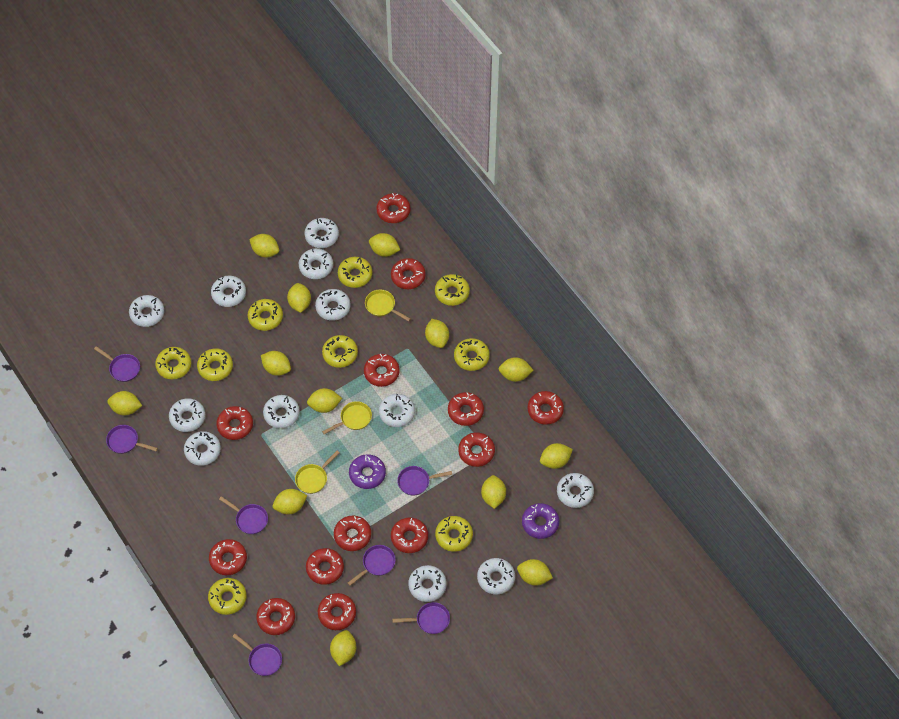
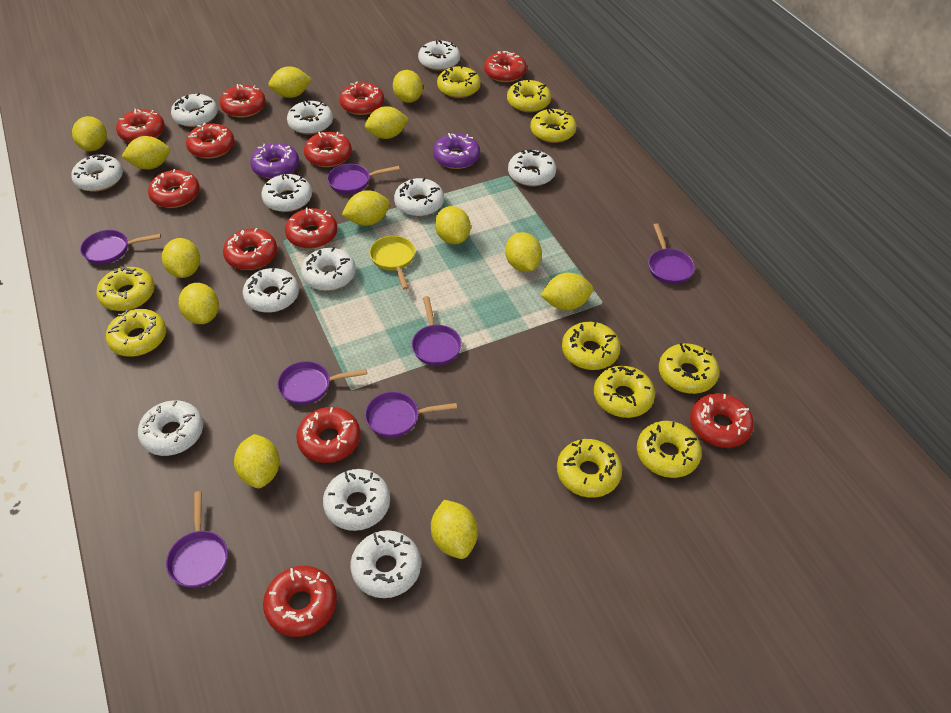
red donut: 13 -> 12
yellow donut: 9 -> 10
yellow pan: 3 -> 1

